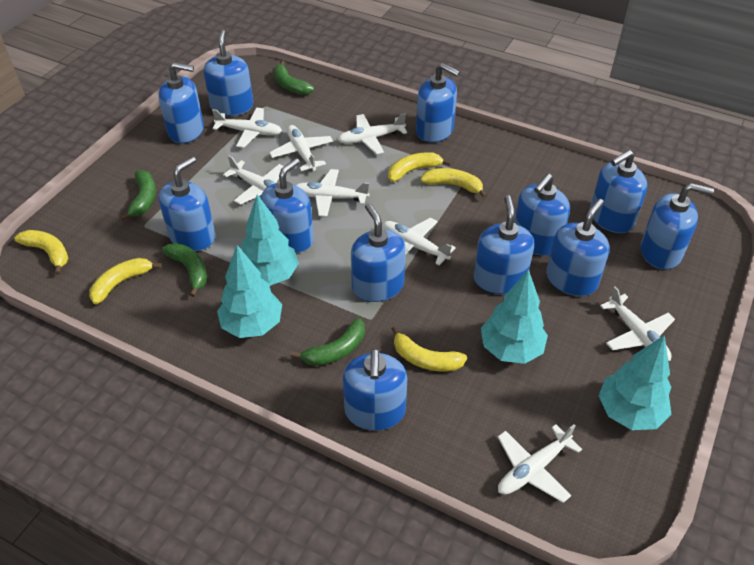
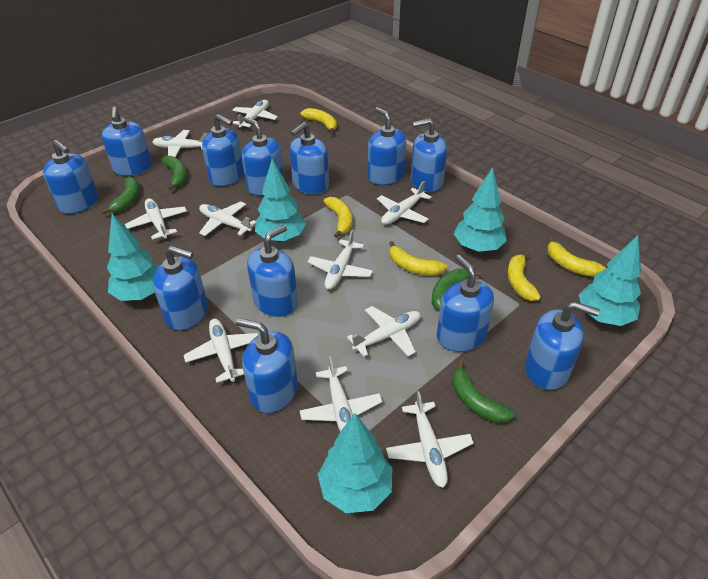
turquoise tree: 4 -> 5
white plane: 8 -> 10

